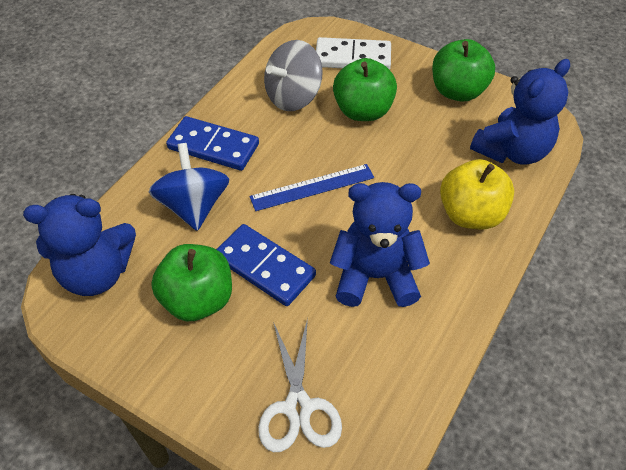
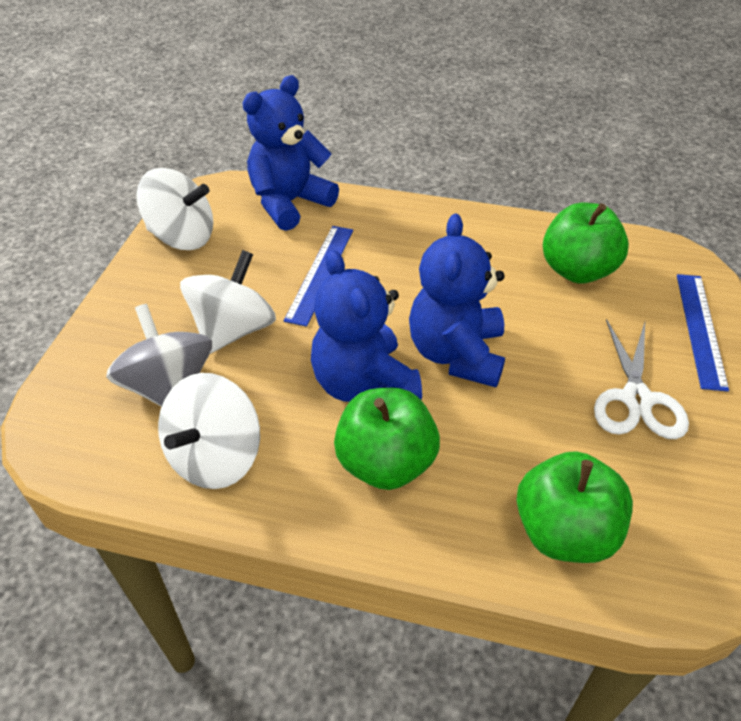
blue domino: 2 -> 0
blue ruler: 1 -> 2
blue spinning top: 1 -> 0
white domino: 1 -> 0
white spinning top: 0 -> 3
yellow apple: 1 -> 0

